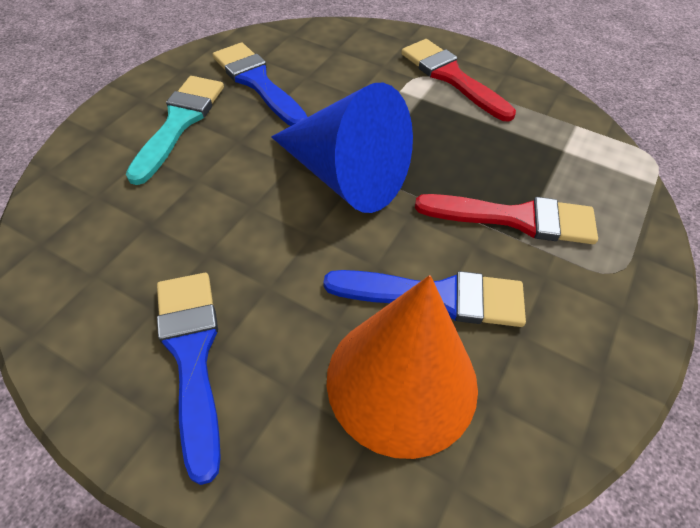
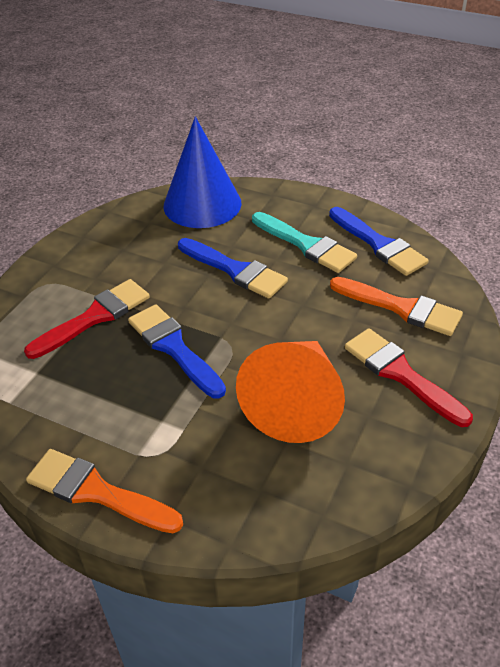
orange brush: 0 -> 2

